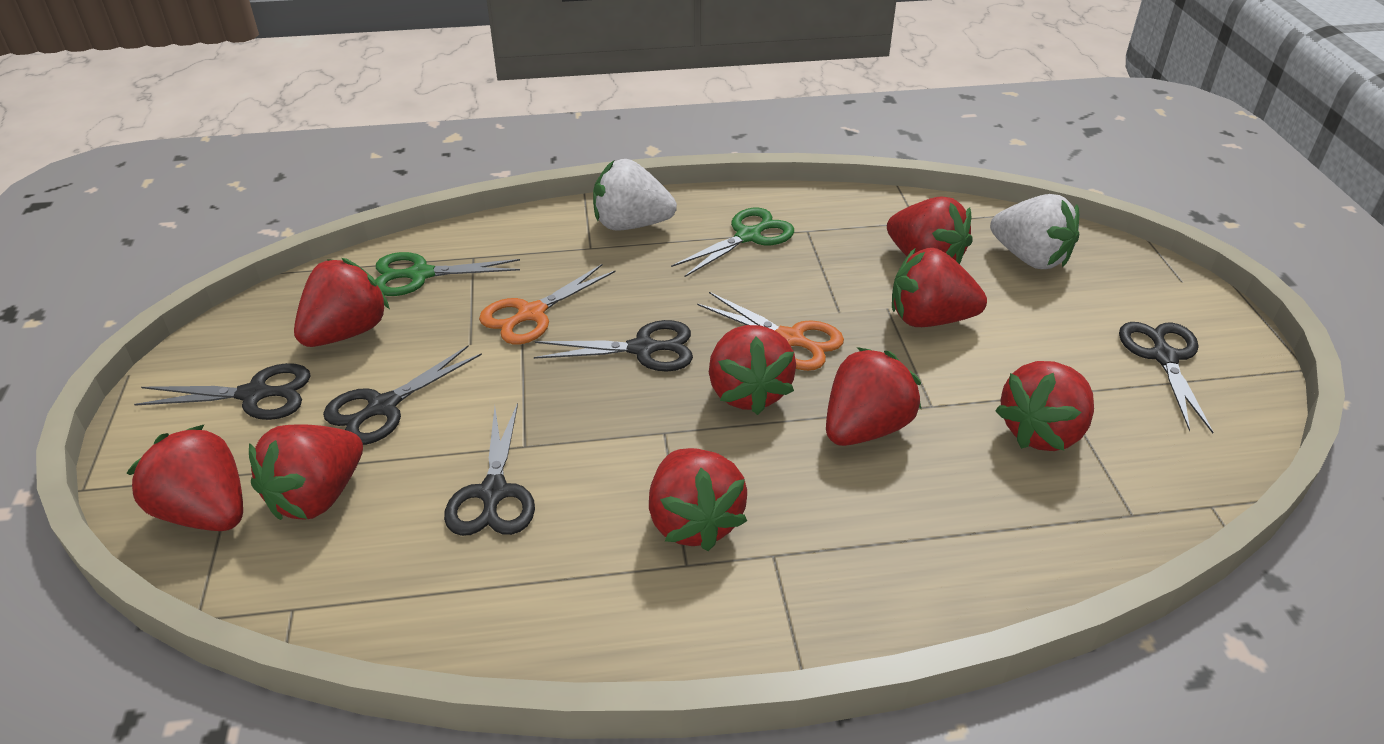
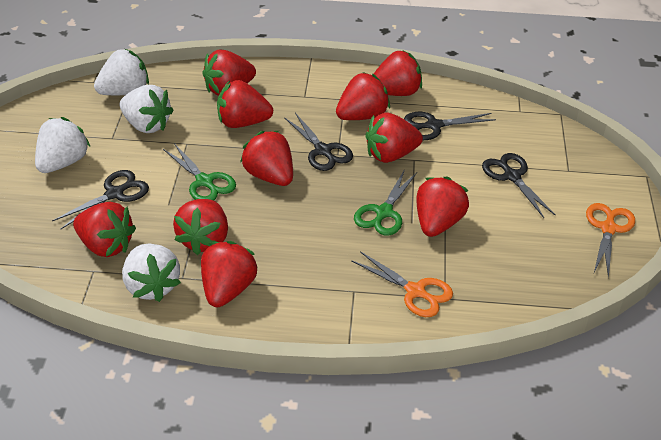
black scissors: 5 -> 4
red strawberry: 9 -> 10
white strawberry: 2 -> 4

